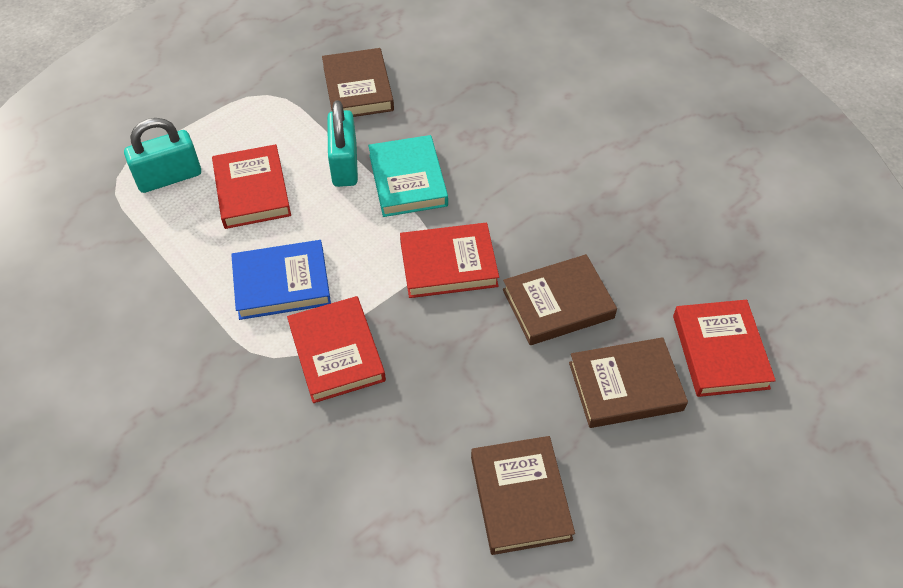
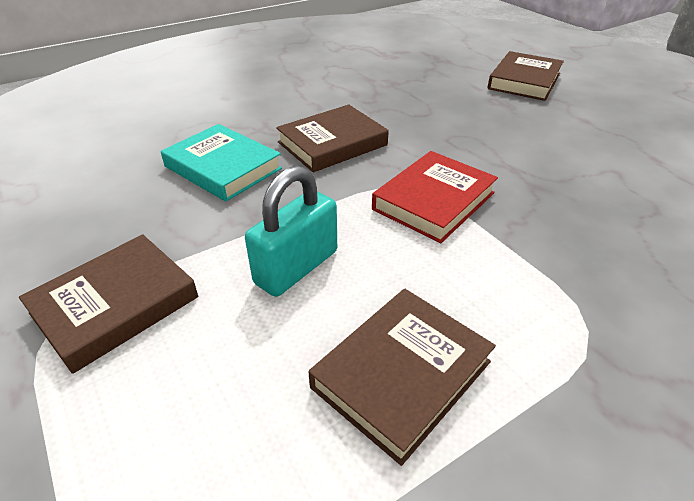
blue book: 1 -> 0
red book: 4 -> 1
turquoise padlock: 2 -> 1

